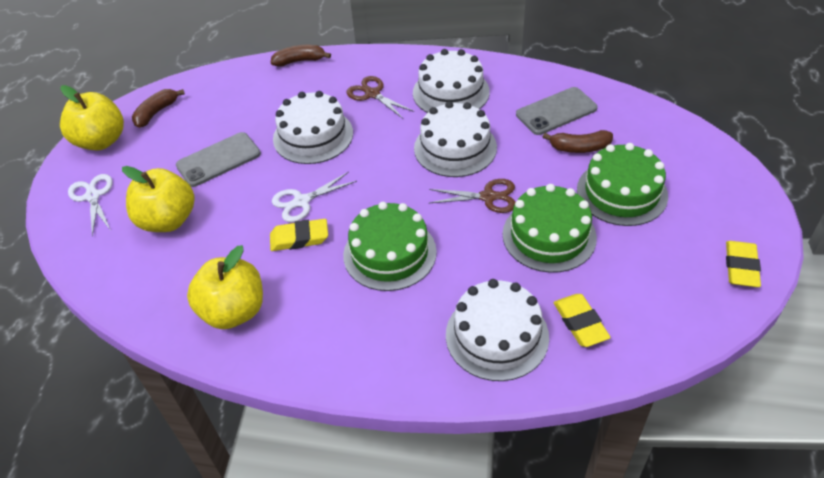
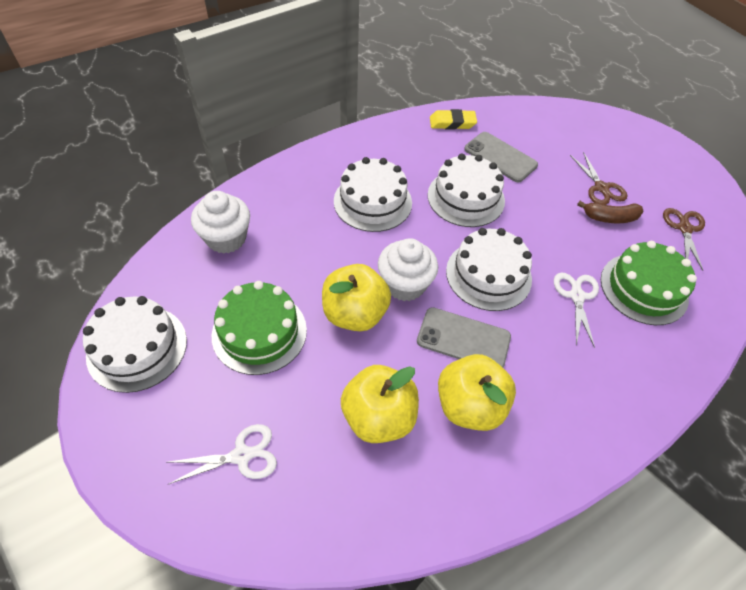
brown banana: 3 -> 1
green cake: 3 -> 2
white cupcake: 0 -> 2
yellow eraser: 3 -> 1

